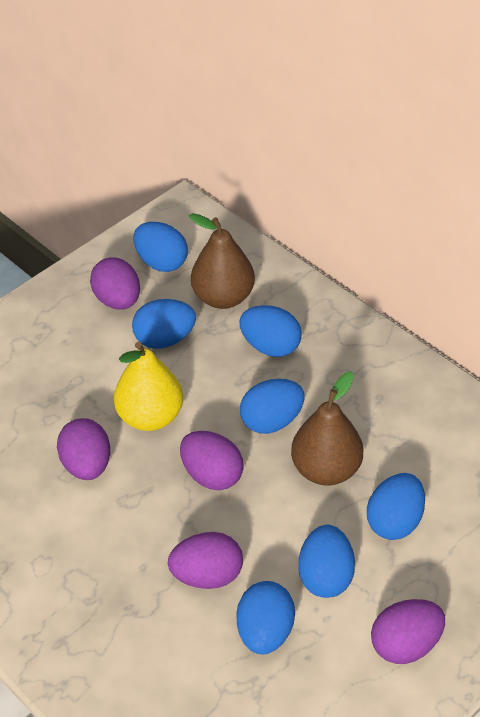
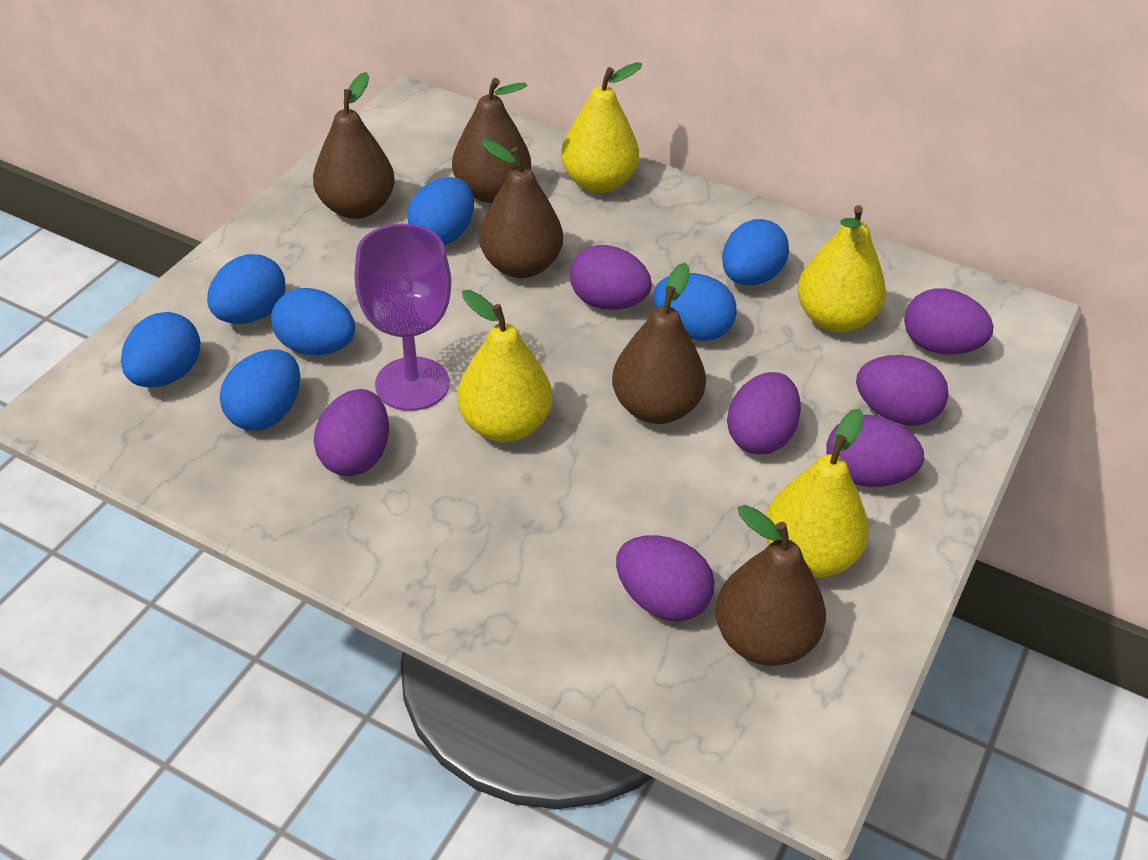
brown pear: 2 -> 5
purple egg: 5 -> 7
purple goblet: 0 -> 1
yellow pear: 1 -> 4

